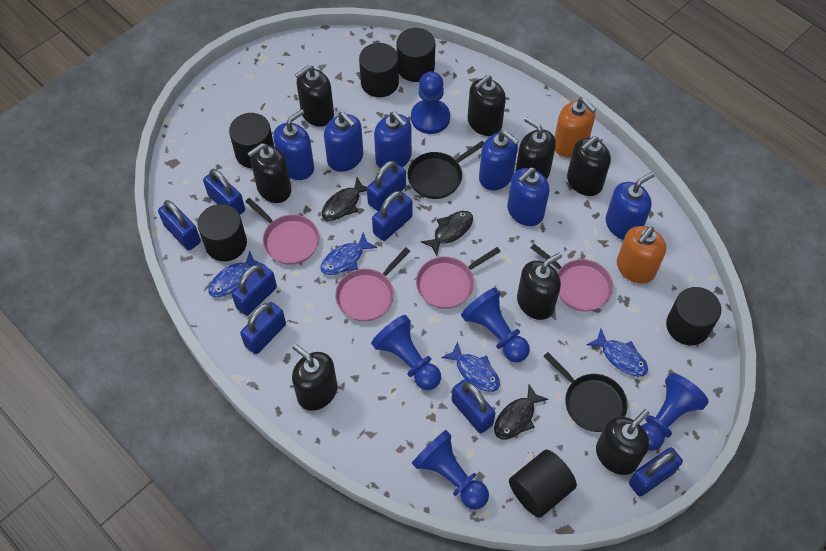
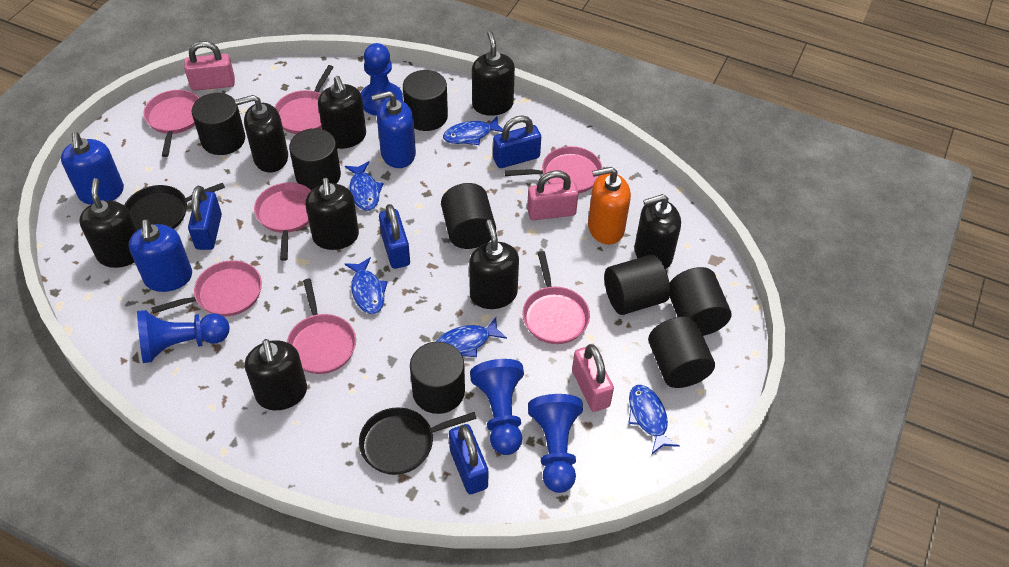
black cylinder: 6 -> 8
black fish: 3 -> 0
blue fish: 4 -> 5
blue padlock: 8 -> 4
blue pawn: 5 -> 4
blue soap dispenser: 6 -> 3
orange soap dispenser: 2 -> 1
pink padlock: 0 -> 3
pink pan: 4 -> 7

